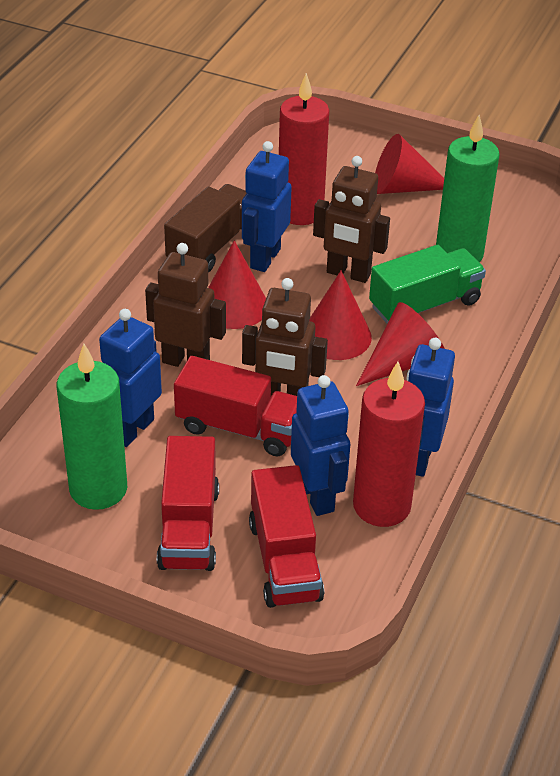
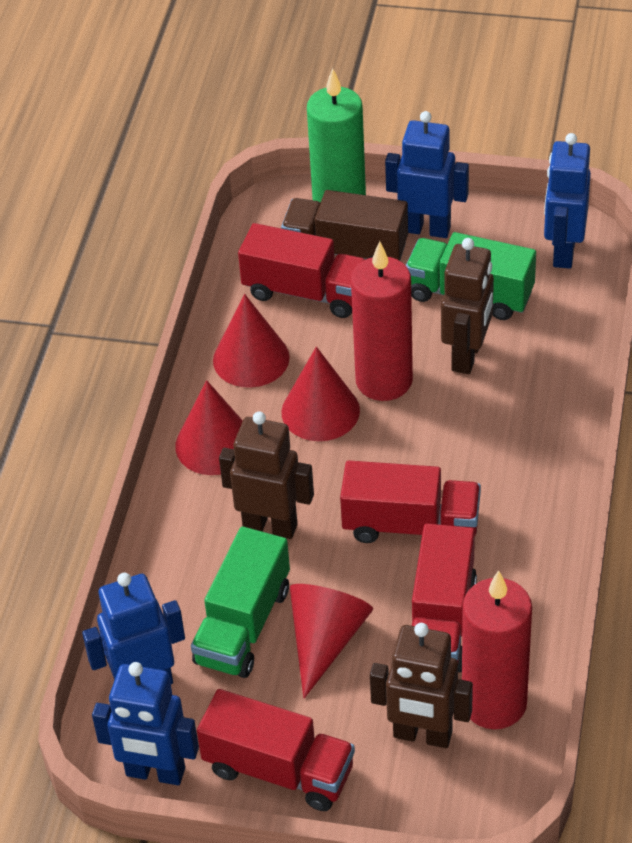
green candle: 2 -> 1
green truck: 1 -> 2
red truck: 3 -> 4

